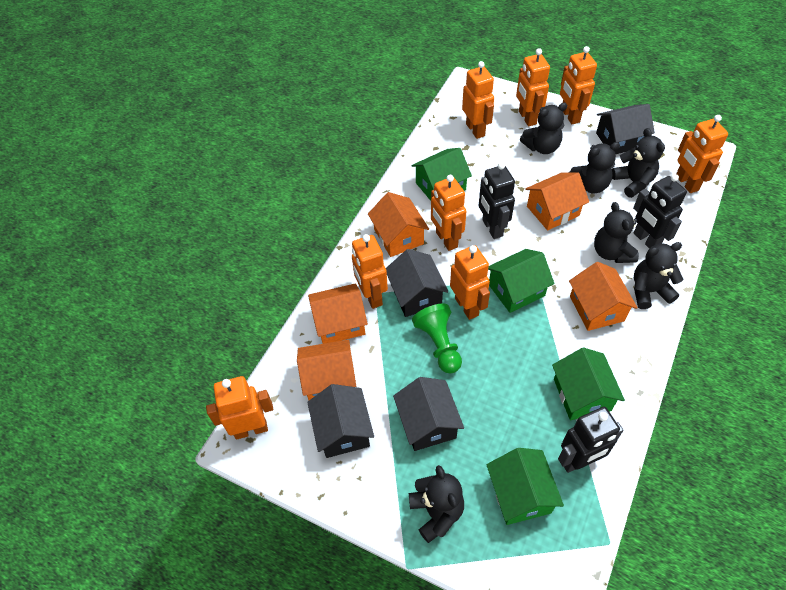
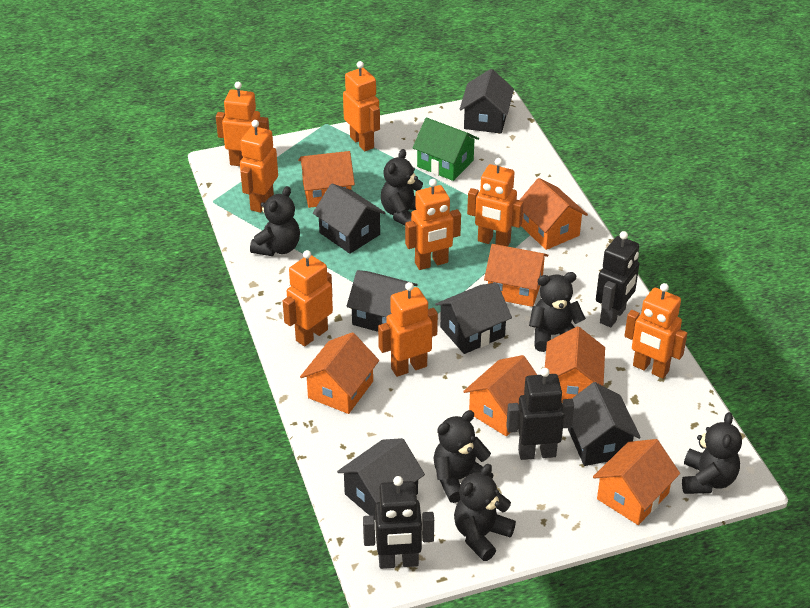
black house: 4 -> 6
green house: 4 -> 1
green pawn: 1 -> 0
orange house: 5 -> 7

